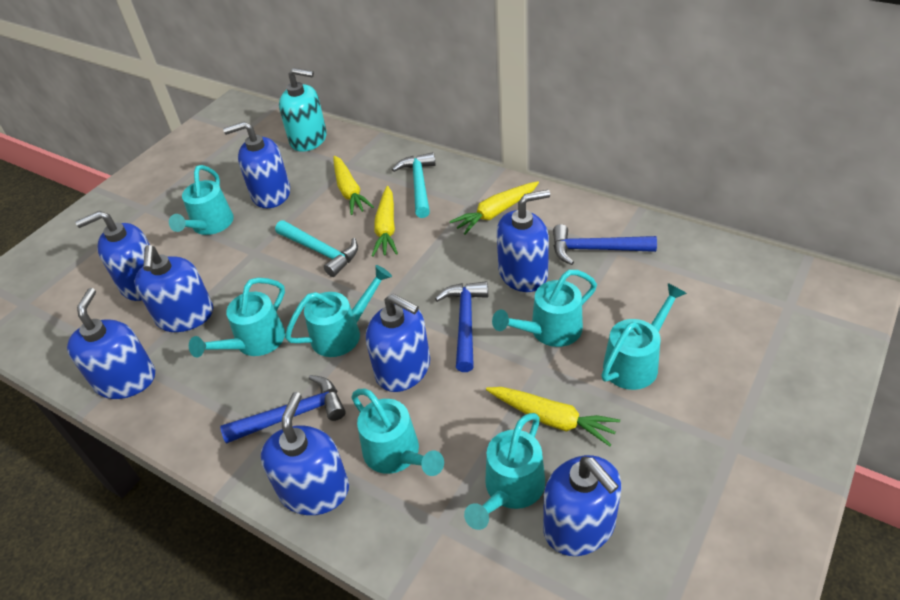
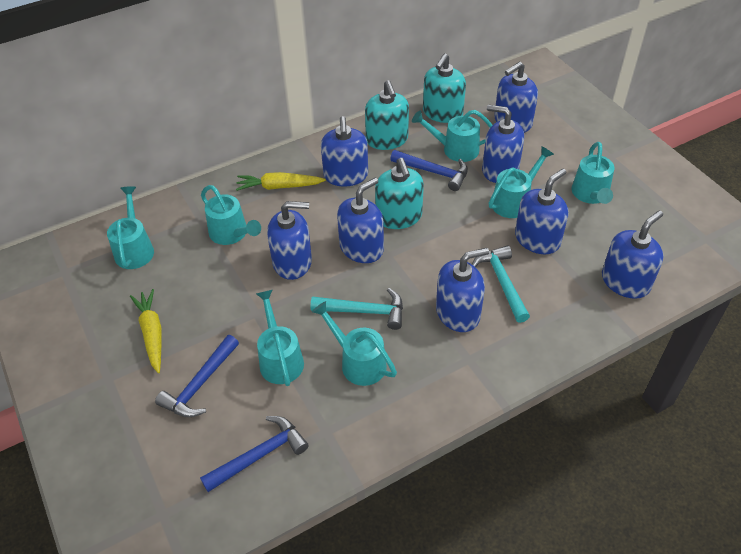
turquoise soap dispenser: 1 -> 3
yellow carrot: 4 -> 2

